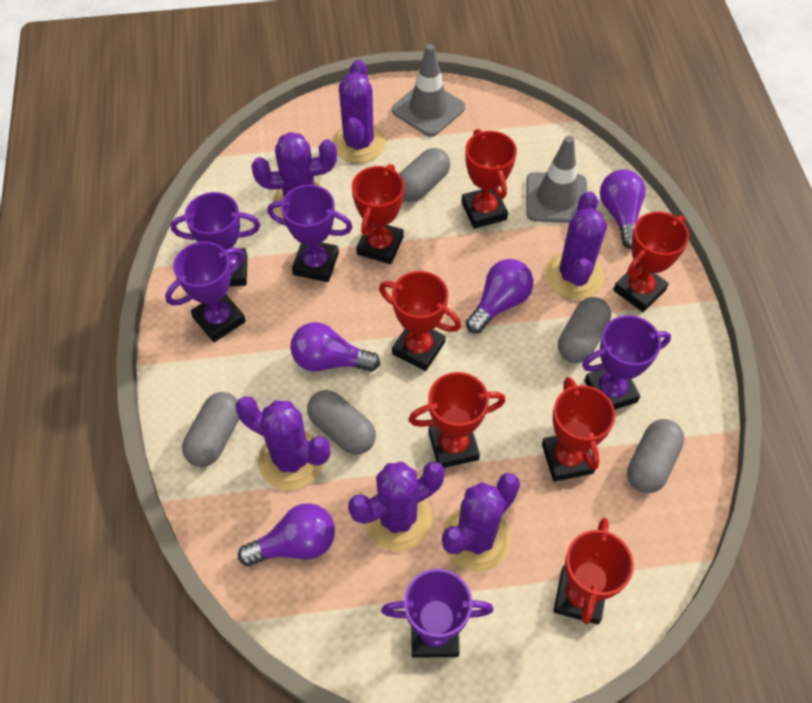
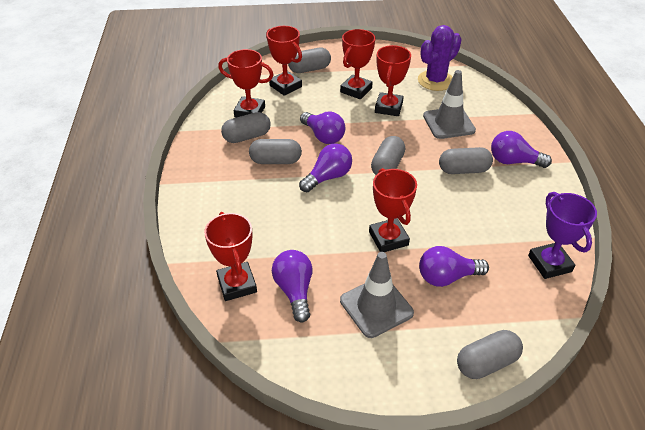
grey capsule: 5 -> 6
purple cactus: 6 -> 1
purple light bulb: 4 -> 5
purple trophy: 5 -> 1
red trophy: 7 -> 6

